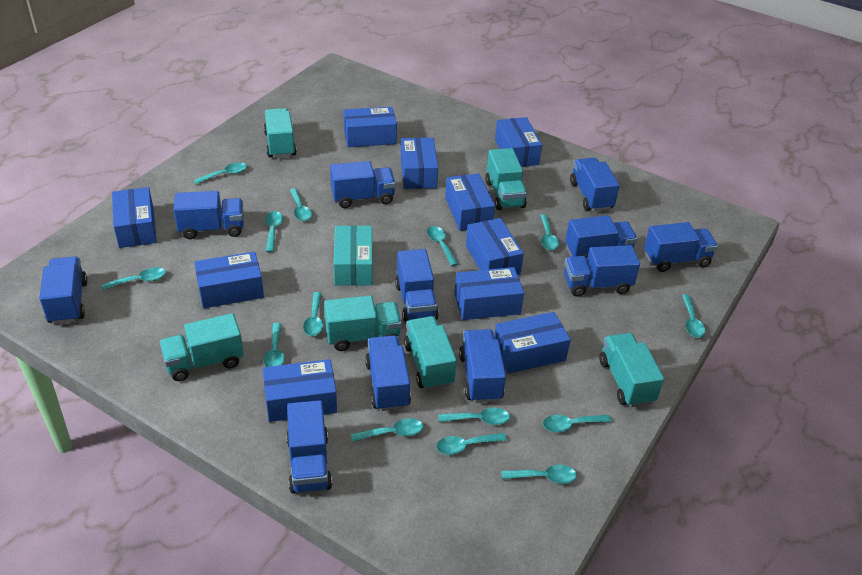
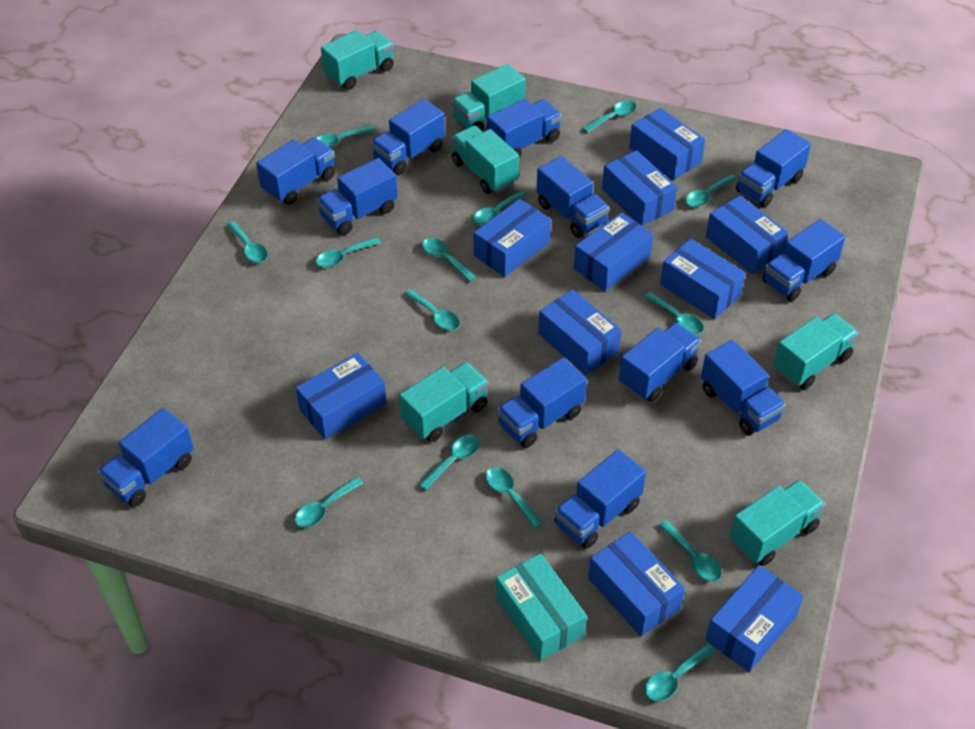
blue truck: 11 -> 12

